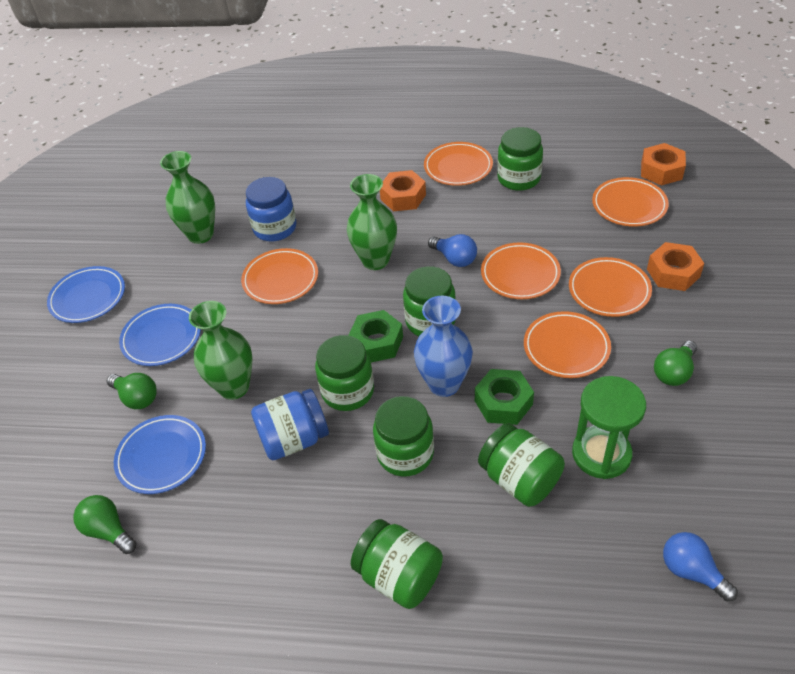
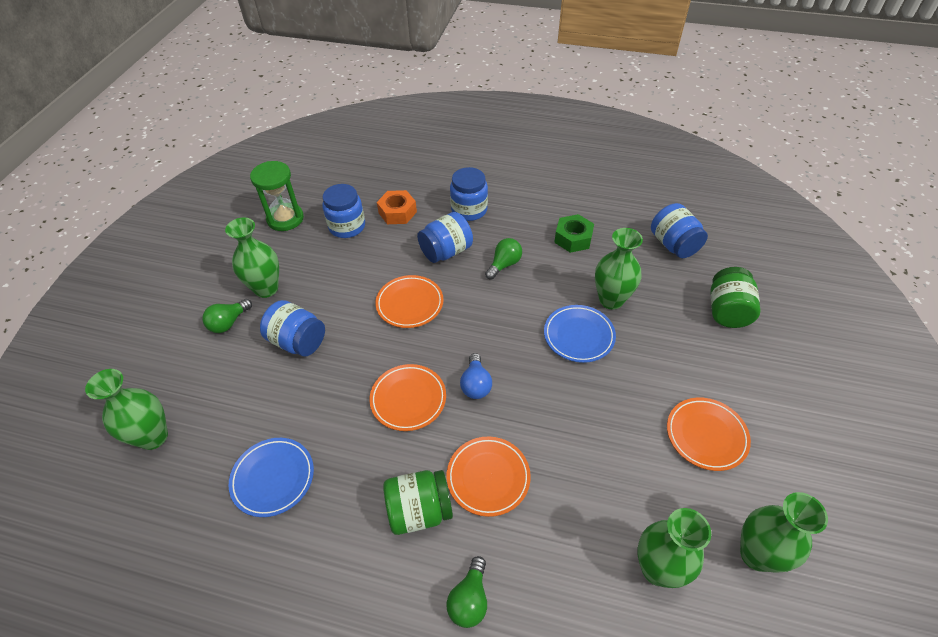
blue jar: 2 -> 5
blue light bulb: 2 -> 1
blue plate: 3 -> 2
blue vase: 1 -> 0
green jar: 6 -> 2
green nut: 2 -> 1
green vase: 3 -> 5
orange nut: 3 -> 1
orange plate: 6 -> 4

